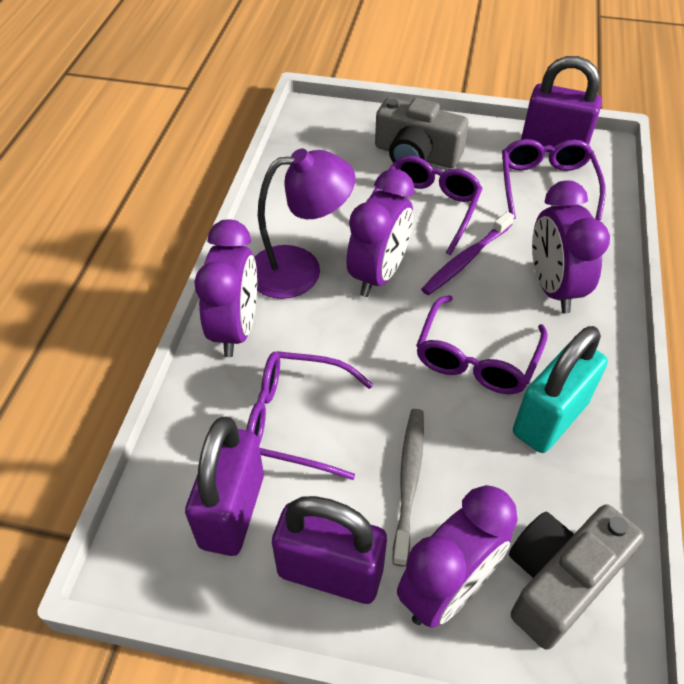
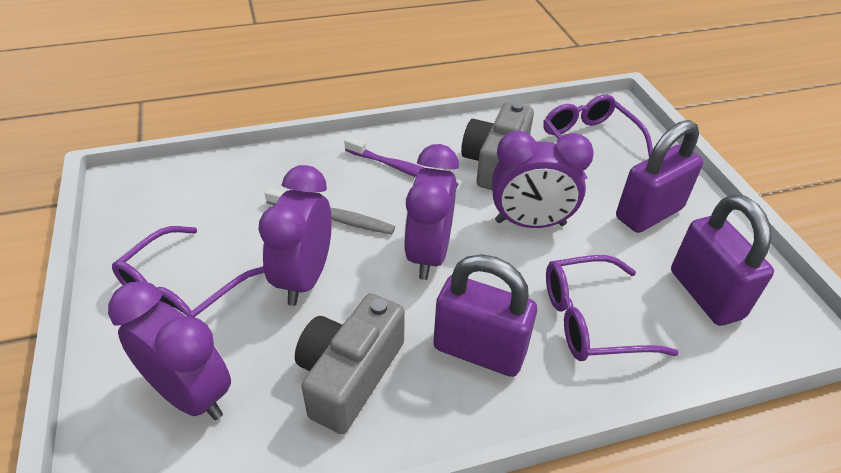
purple glasses: 4 -> 3
purple lamp: 1 -> 0
turquoise padlock: 1 -> 0

